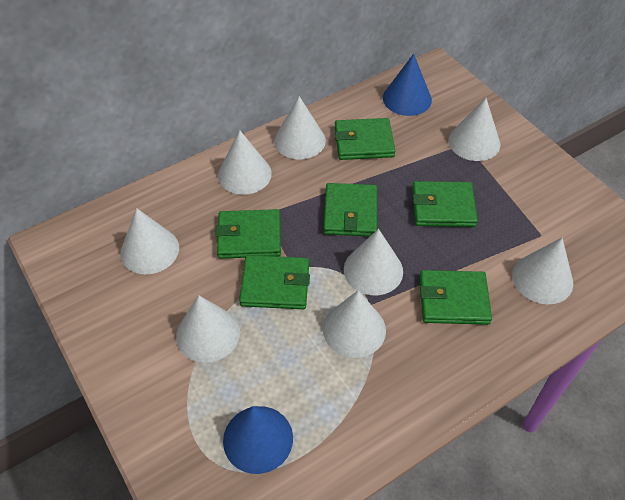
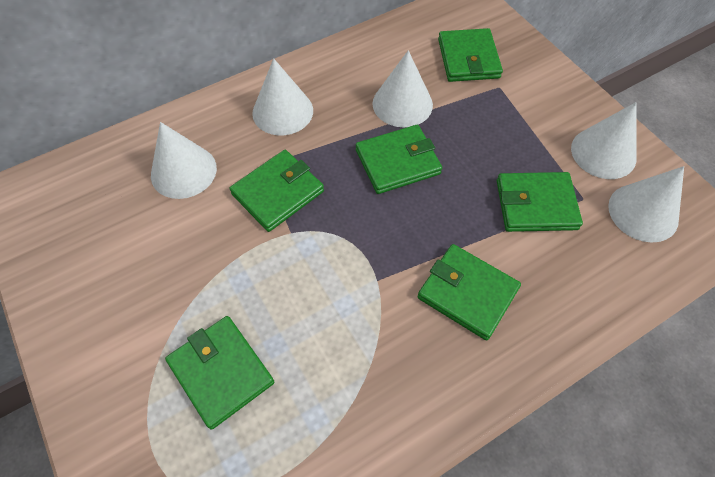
blue cone: 2 -> 0
white cone: 8 -> 5

